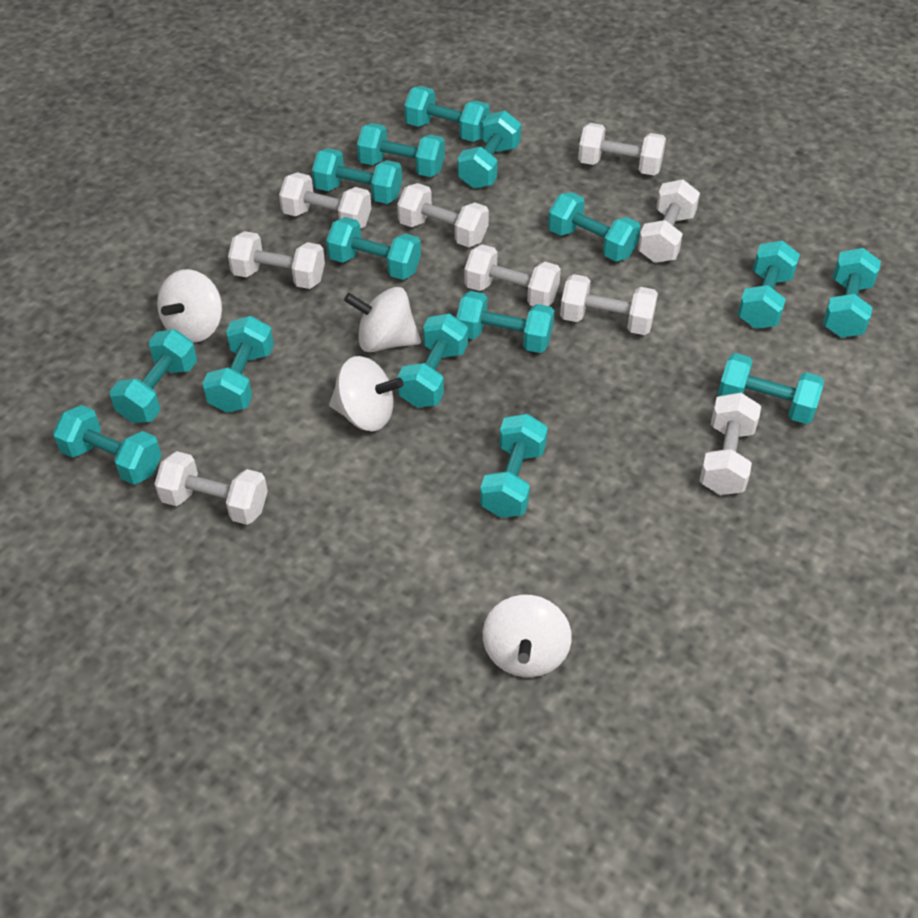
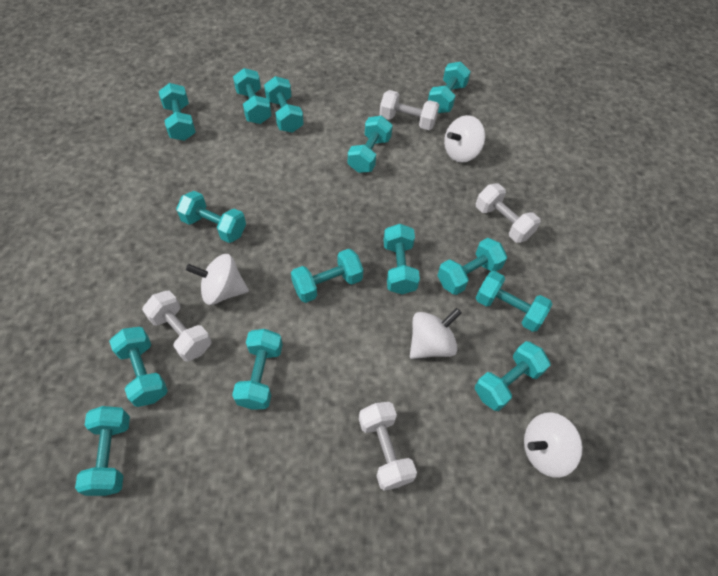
turquoise dumbbell: 15 -> 14
white dumbbell: 9 -> 4

